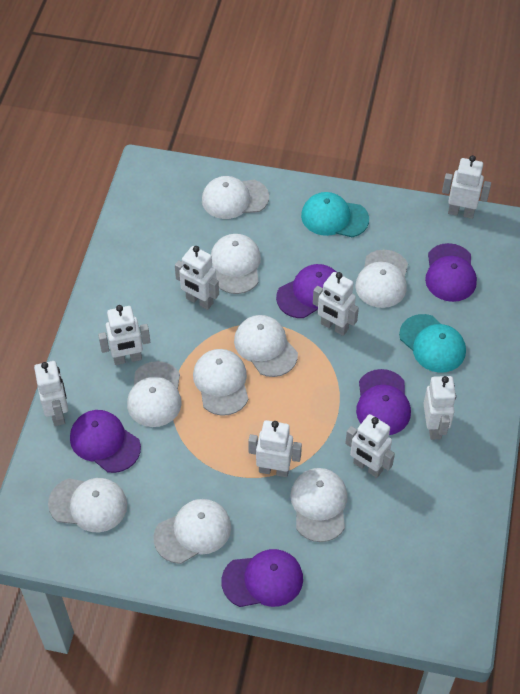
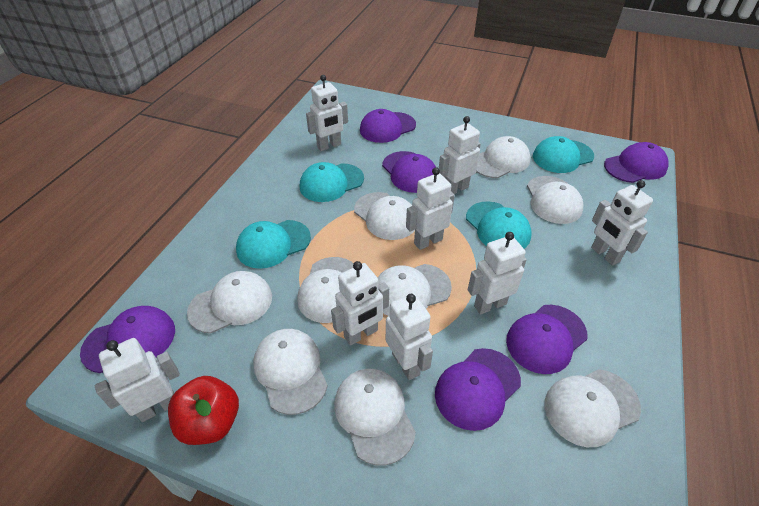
purple cap: 5 -> 6
red apple: 0 -> 1
turquoise cap: 2 -> 4

